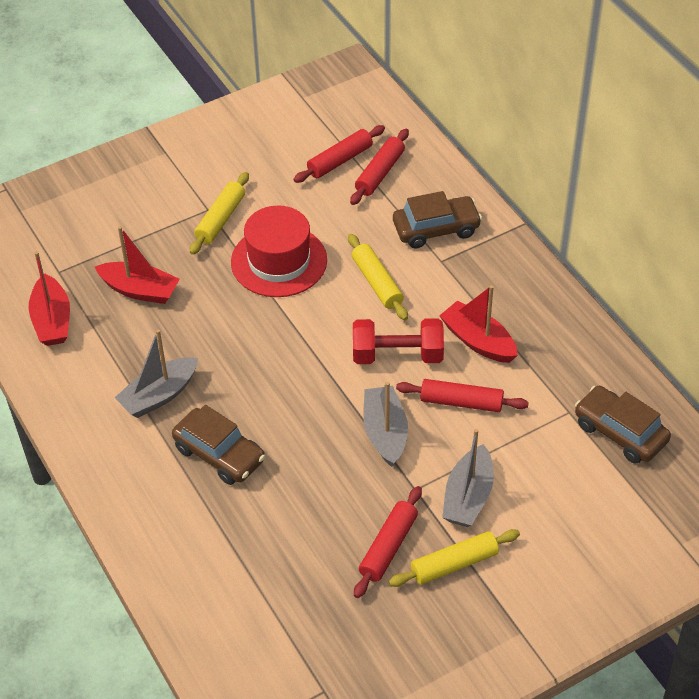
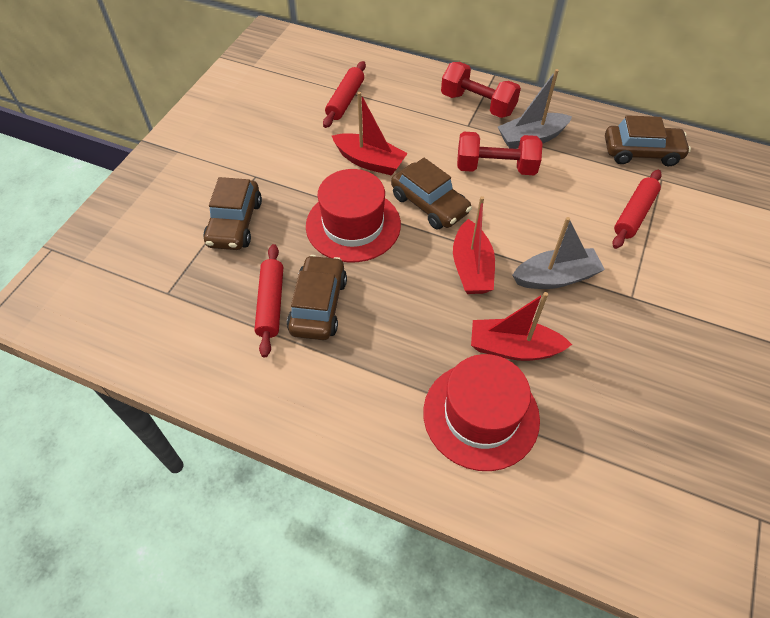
brown car: 3 -> 4
grey boat: 3 -> 2
red dumbbell: 1 -> 2
red hat: 1 -> 2
red rolling pin: 4 -> 3
yellow rolling pin: 3 -> 0

